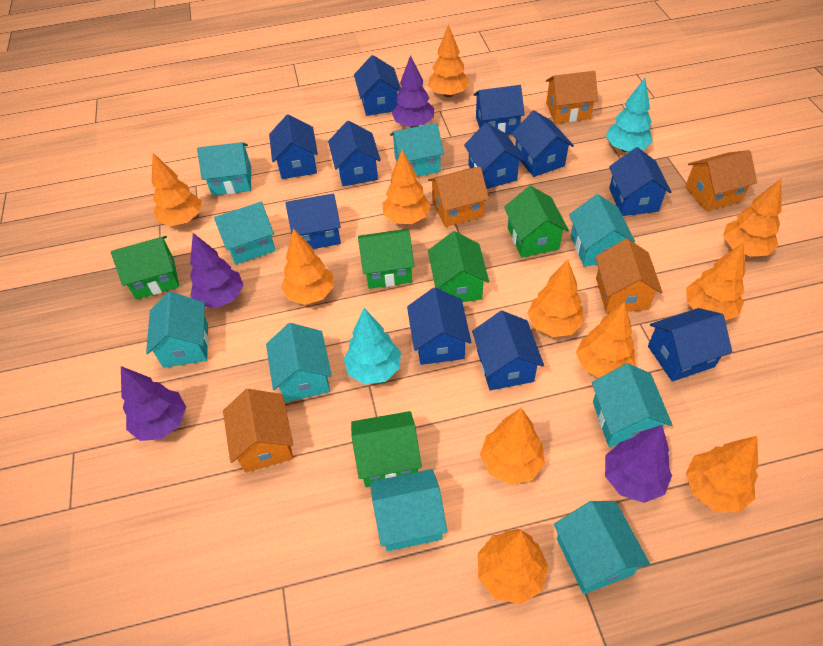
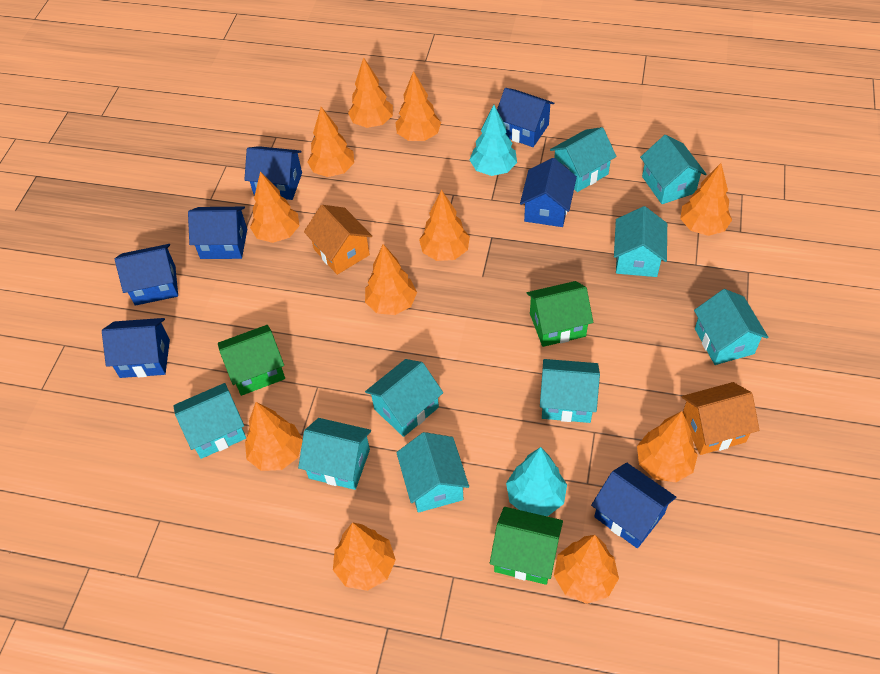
blue house: 11 -> 7
green house: 5 -> 3
orange house: 5 -> 2
purple tree: 4 -> 0

